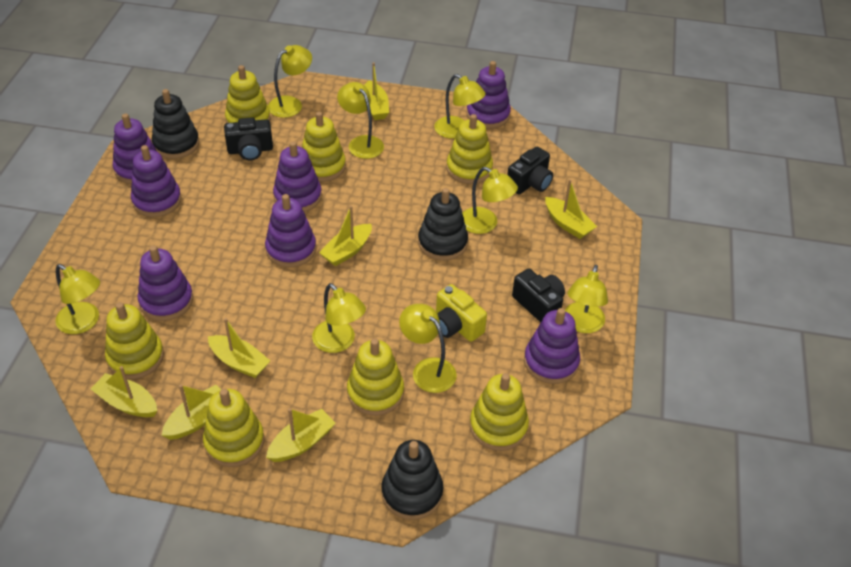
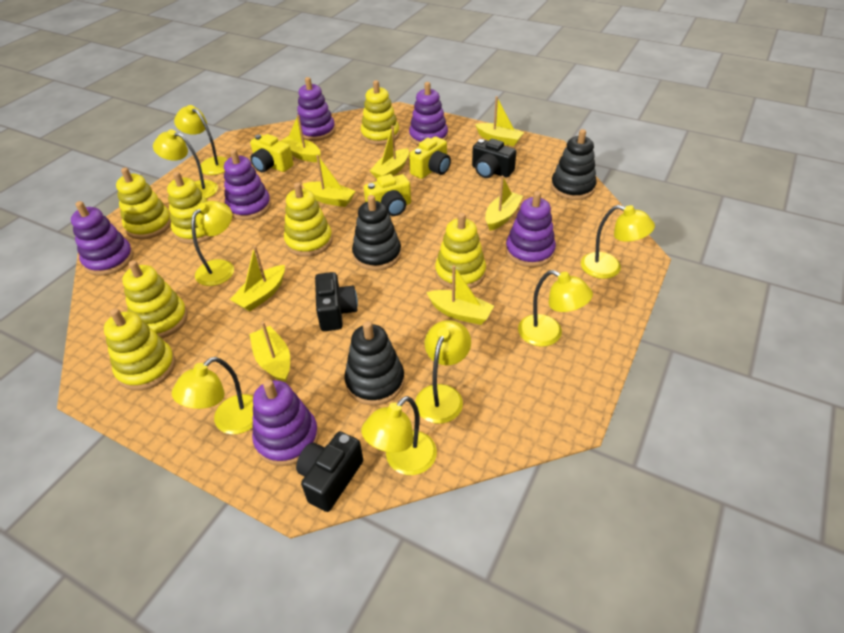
purple stacking toy: 7 -> 6
yellow boat: 7 -> 8
yellow camera: 1 -> 3

